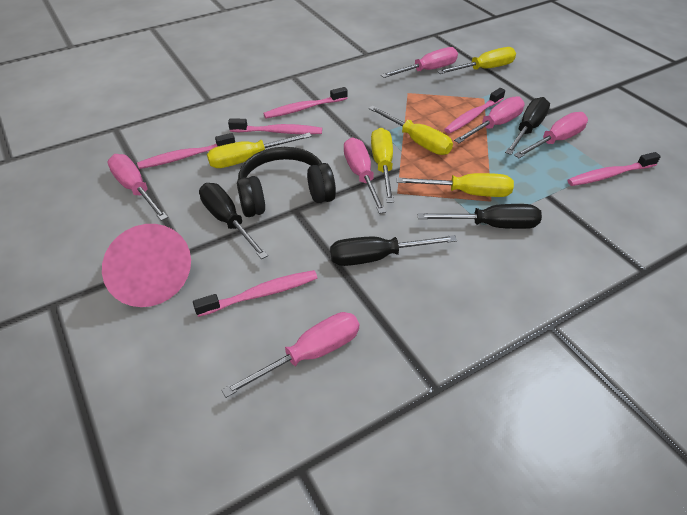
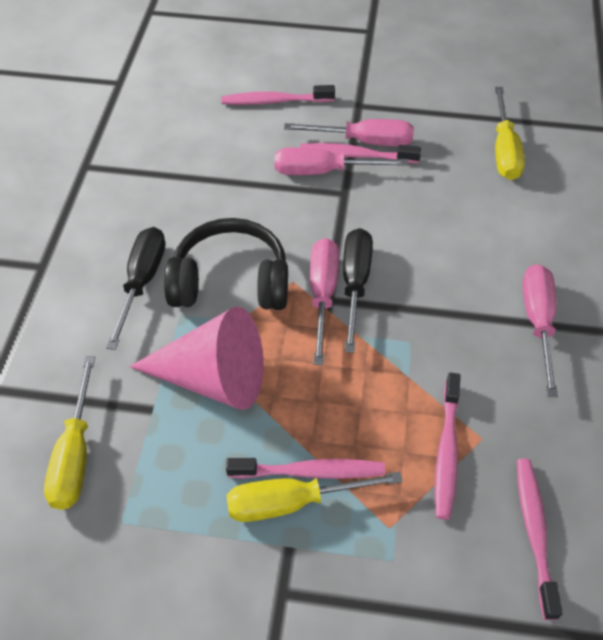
black screwdriver: 4 -> 2
pink screwdriver: 6 -> 4
pink toothbrush: 6 -> 5
yellow screwdriver: 5 -> 3

